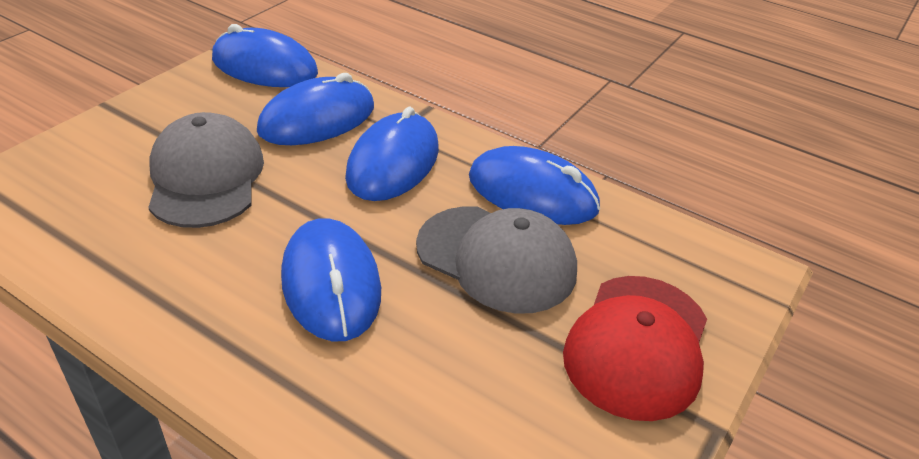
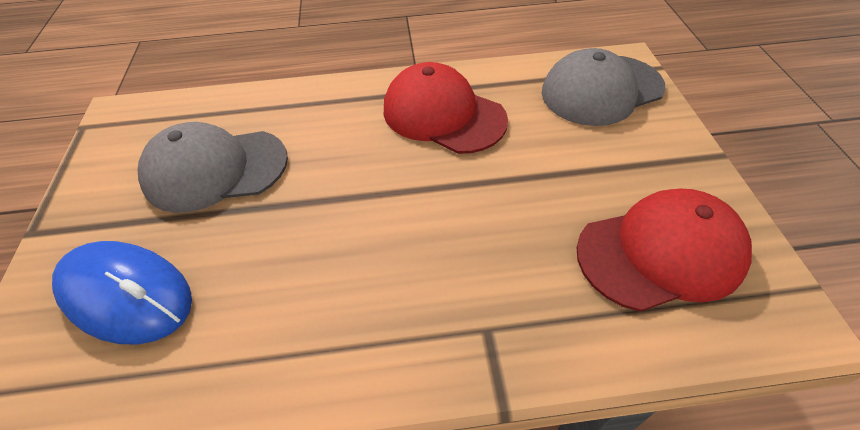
blue mouse: 5 -> 1
red cap: 1 -> 2

